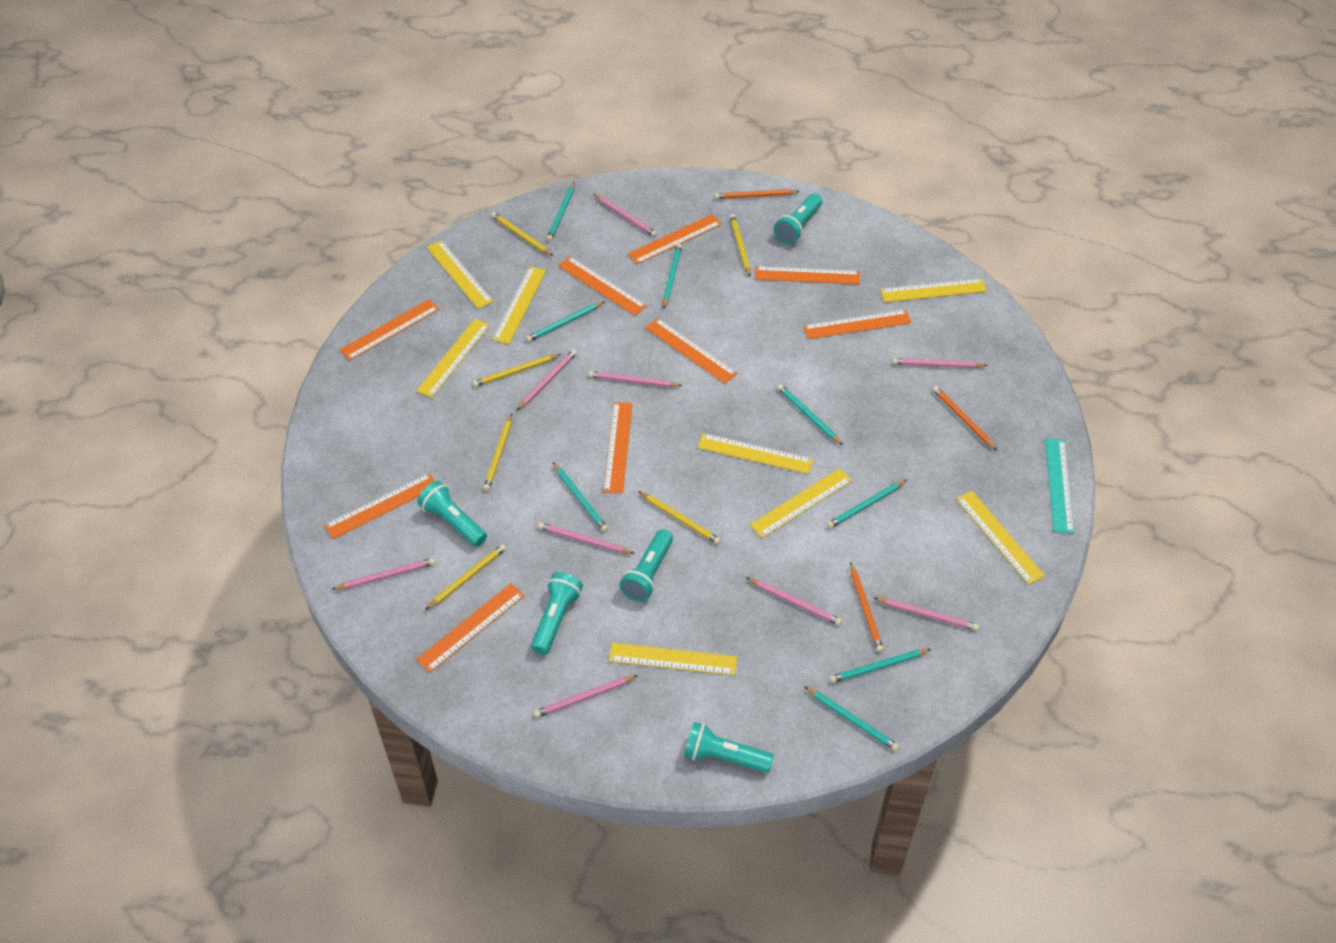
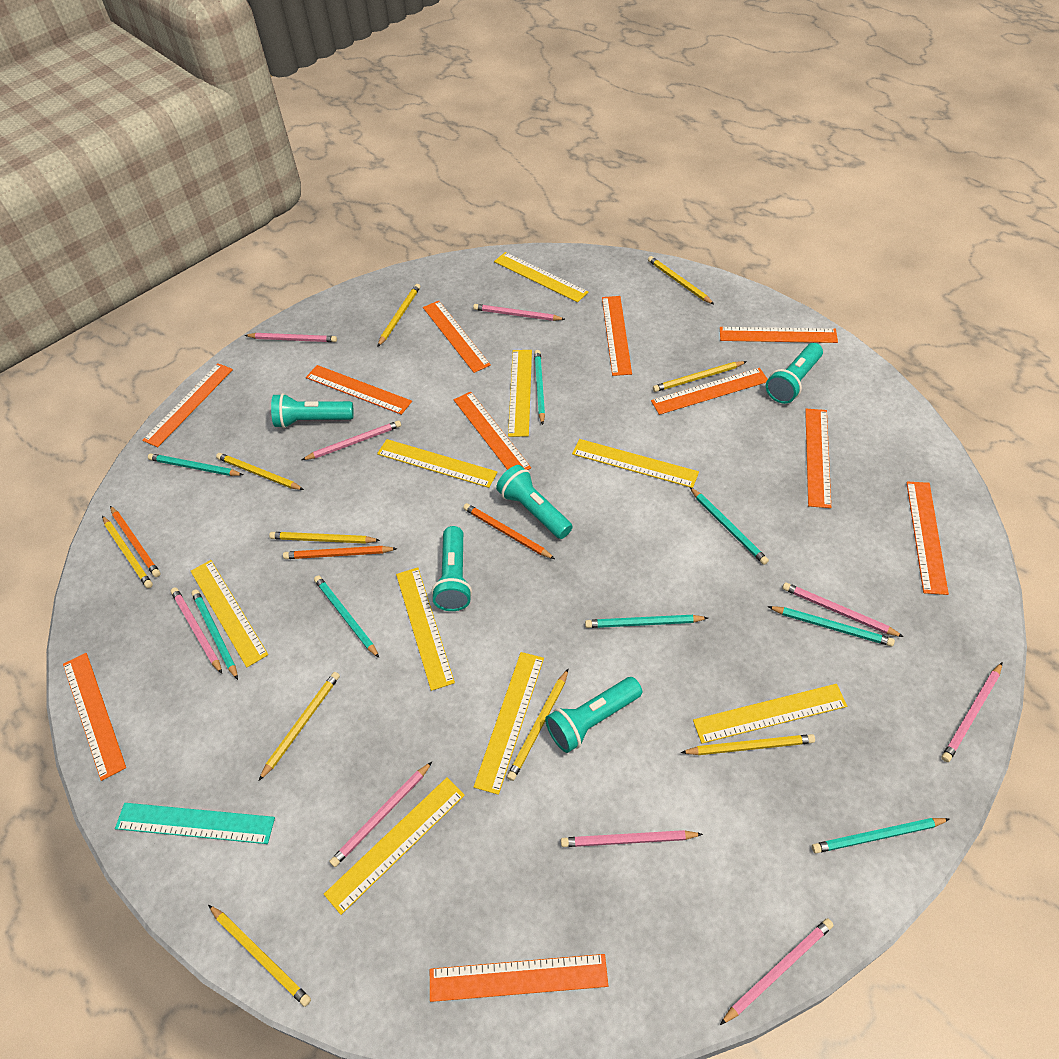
orange ruler: 9 -> 11
yellow pencil: 6 -> 10
yellow ruler: 8 -> 9

